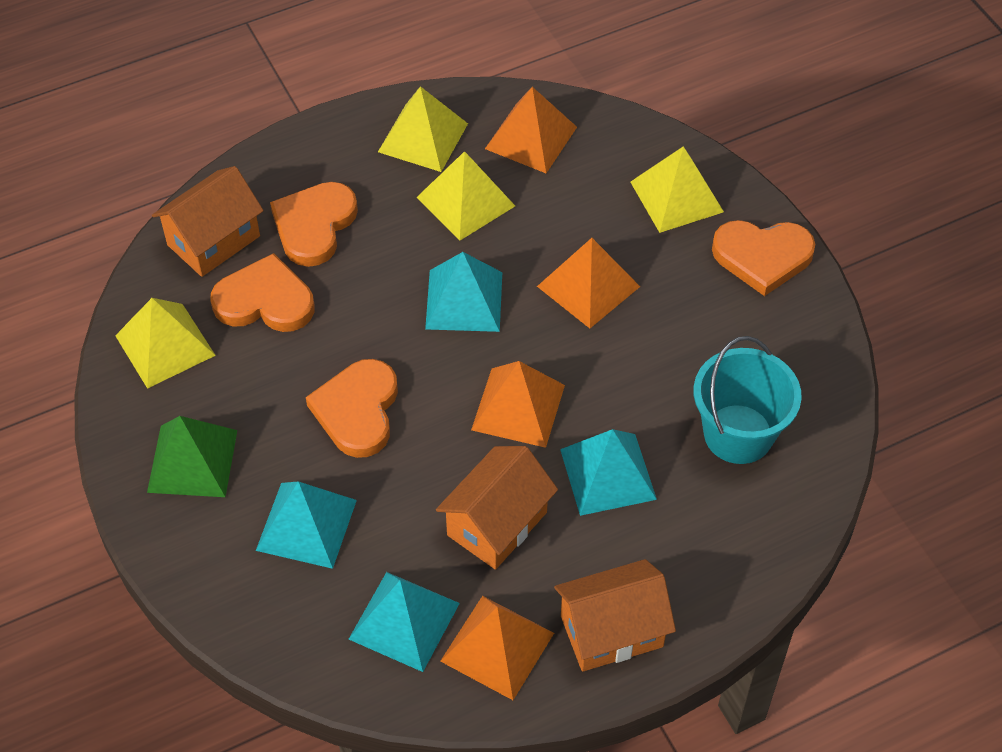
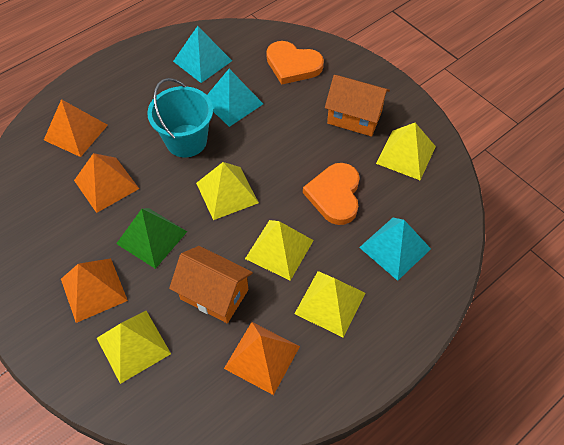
orange heart: 4 -> 2
orange house: 3 -> 2
turquoise pyramid: 4 -> 3
yellow pyramid: 4 -> 5

